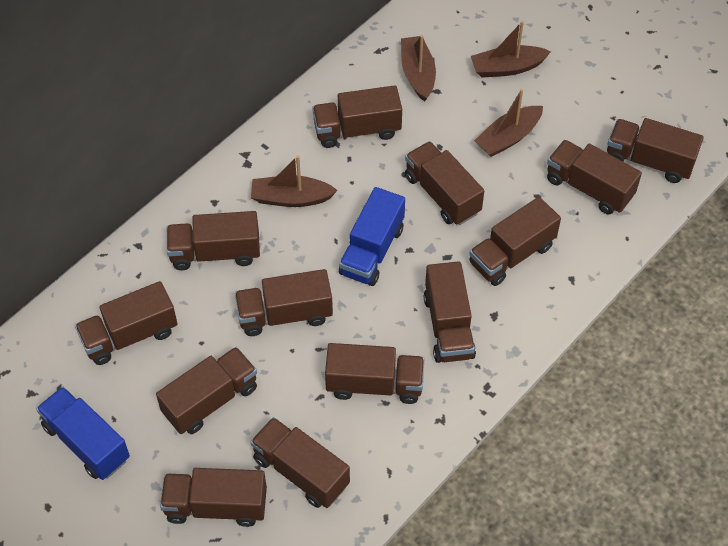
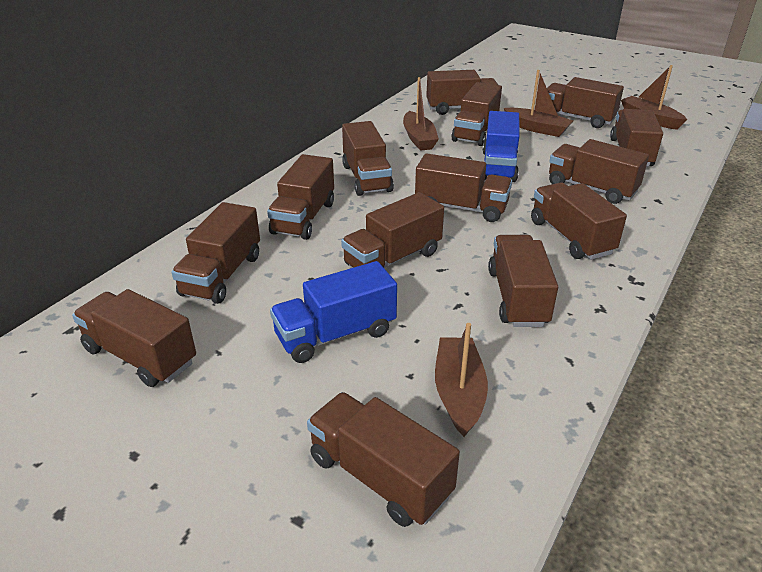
brown truck: 13 -> 14

